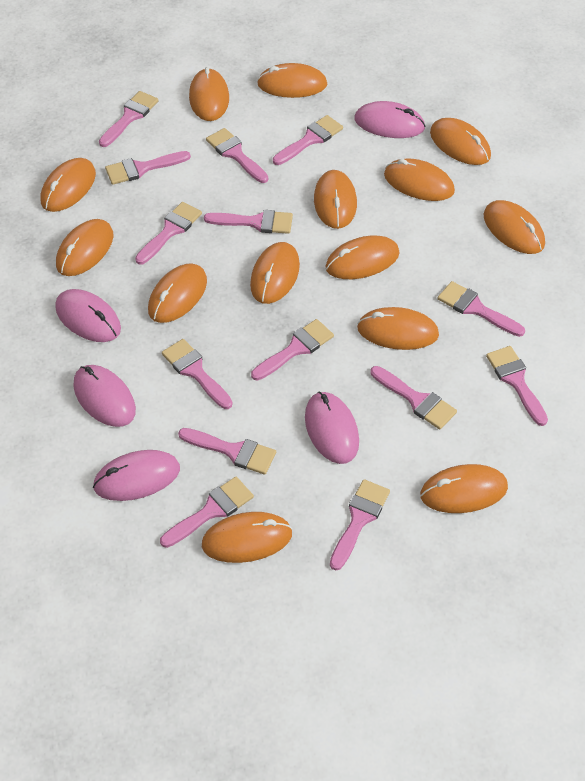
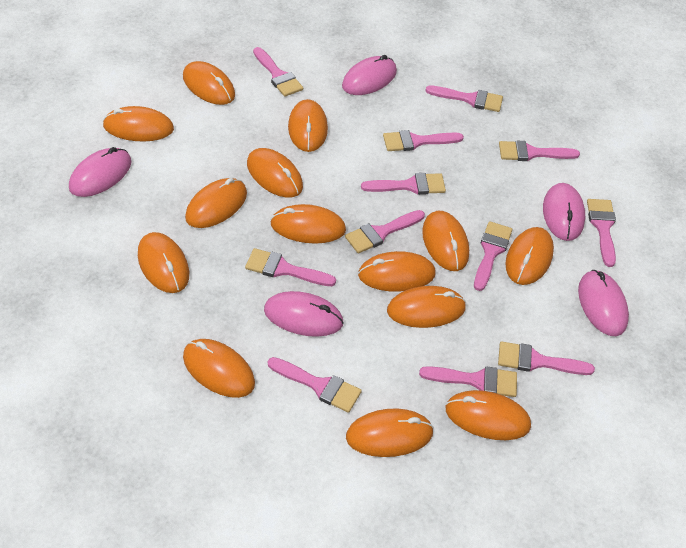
pink brush: 14 -> 12

